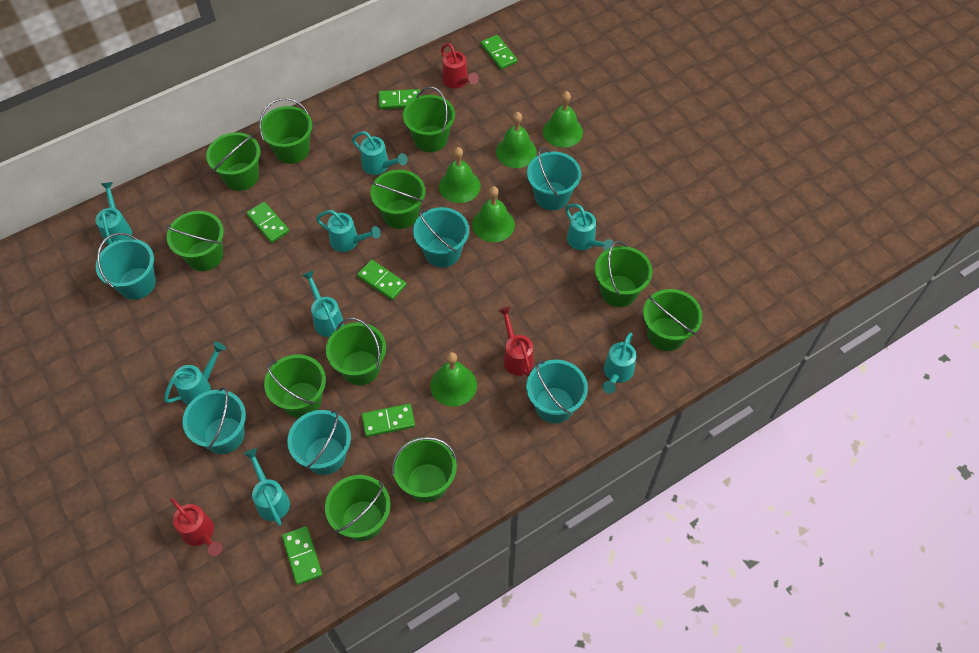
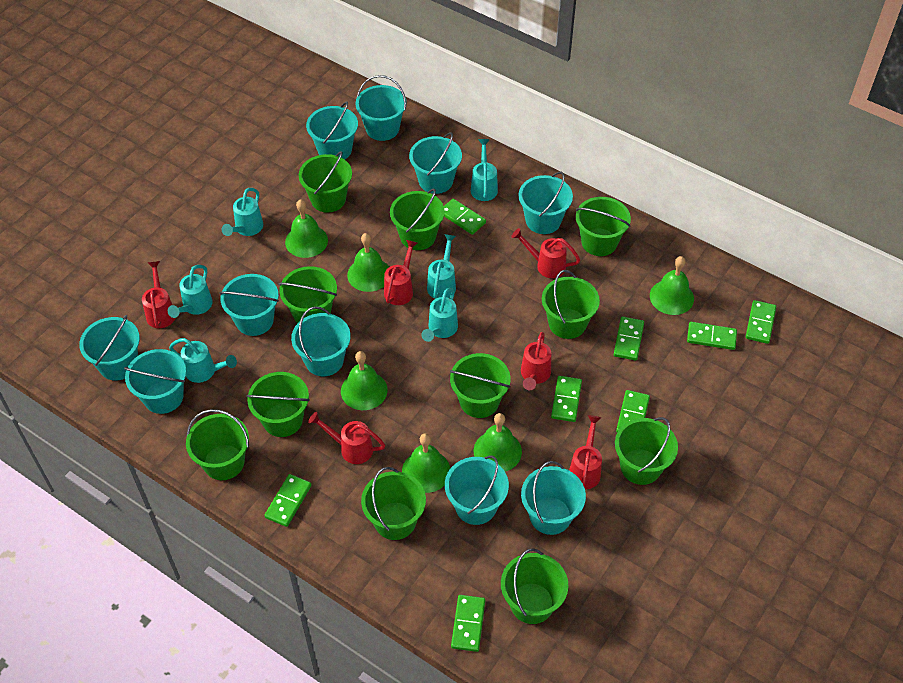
green bell: 5 -> 6
green domino: 6 -> 8
red watering can: 3 -> 6
turquoise bucket: 6 -> 10
turquoise watering can: 8 -> 6

